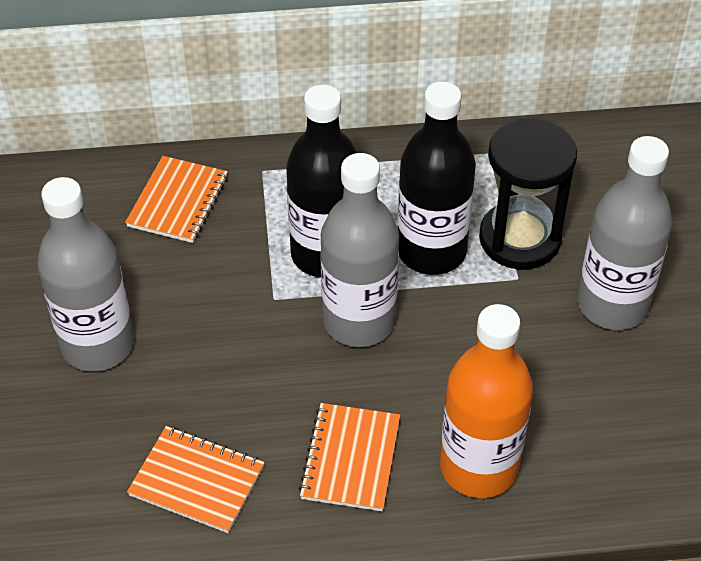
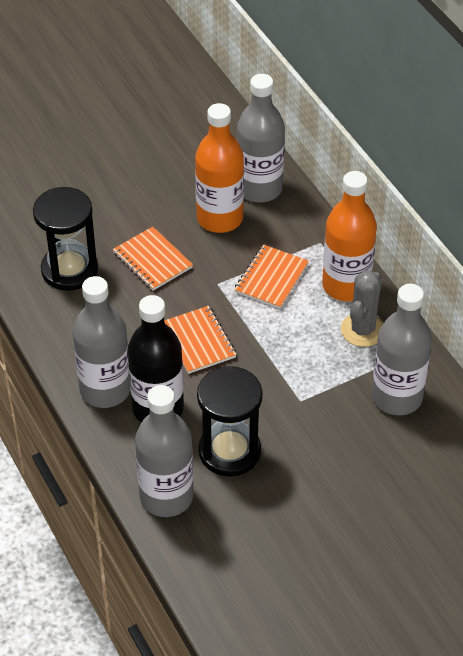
black bottle: 2 -> 1
black hourglass: 1 -> 2
grey bottle: 3 -> 4
grey cactus: 0 -> 1
orange bottle: 1 -> 2

